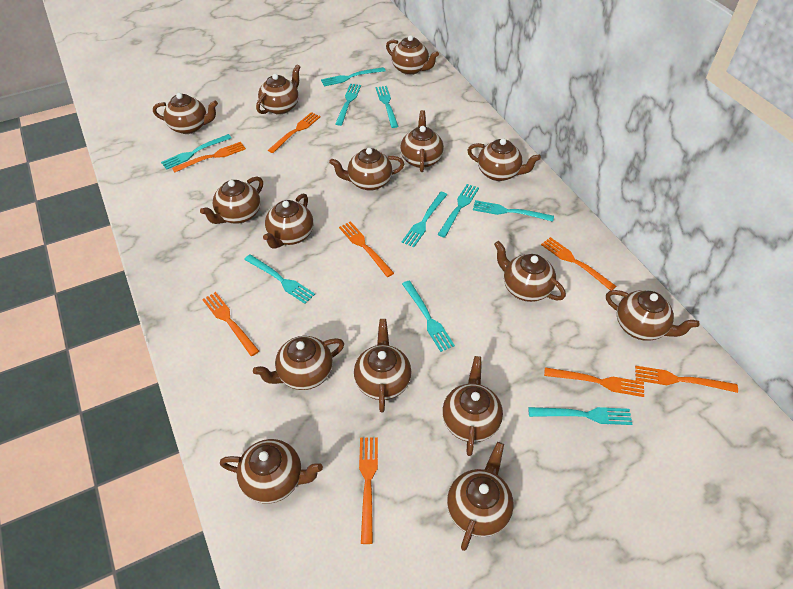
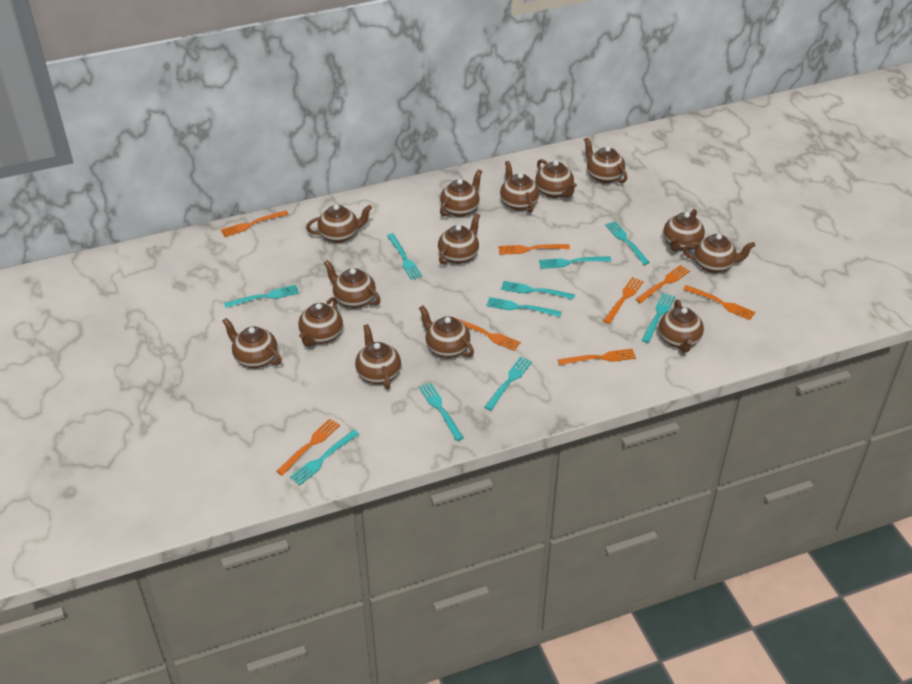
brown teapot: 15 -> 14

